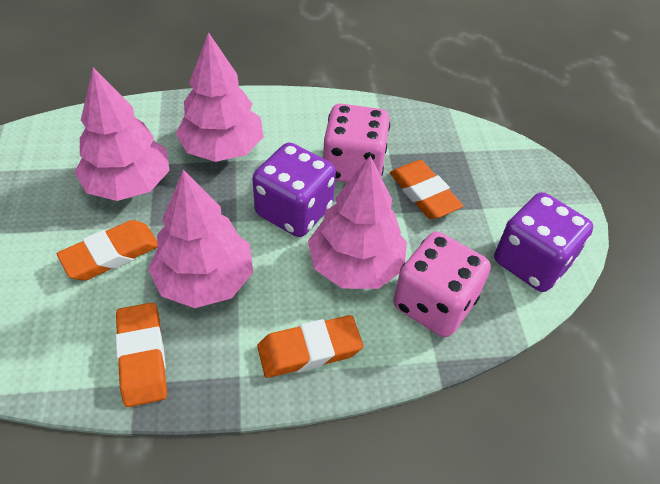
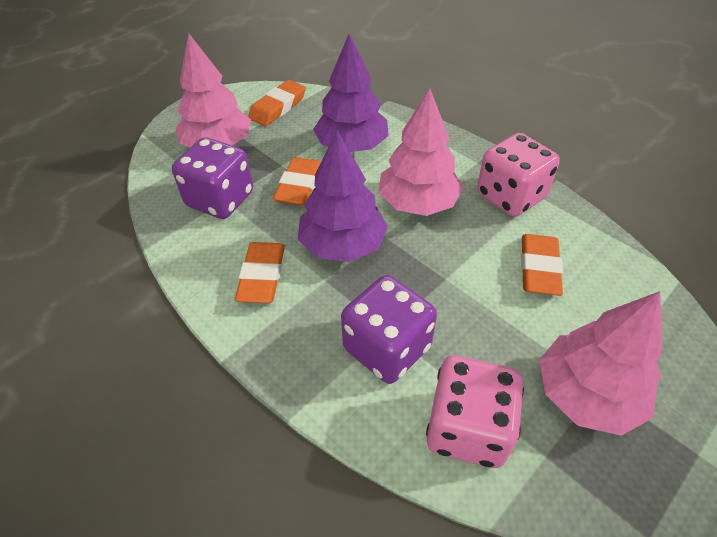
pink tree: 4 -> 3
purple tree: 0 -> 2

